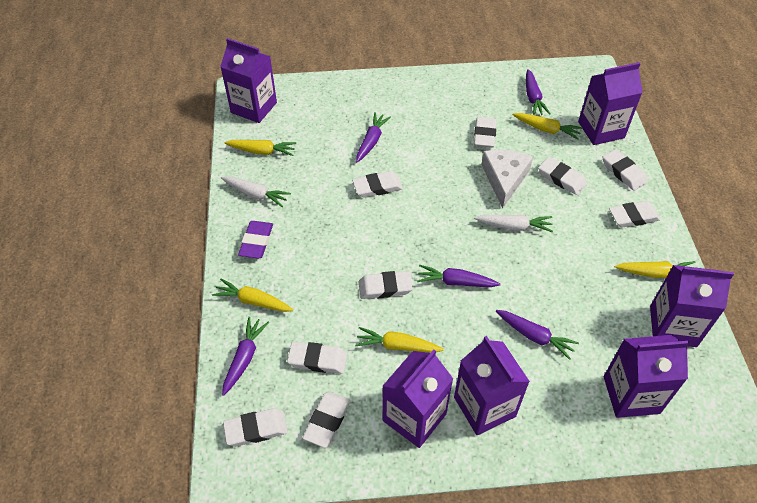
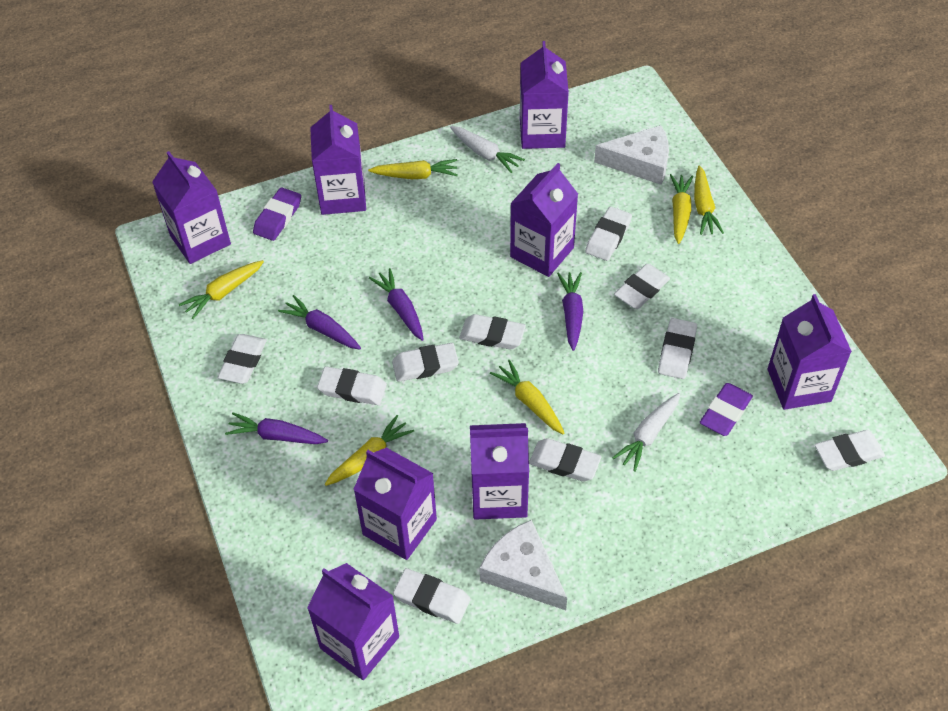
purple carrot: 5 -> 4
purple carton: 6 -> 8
purple eraser: 1 -> 2
white cheese: 1 -> 2
white eraser: 9 -> 10
yellow carrot: 5 -> 6

